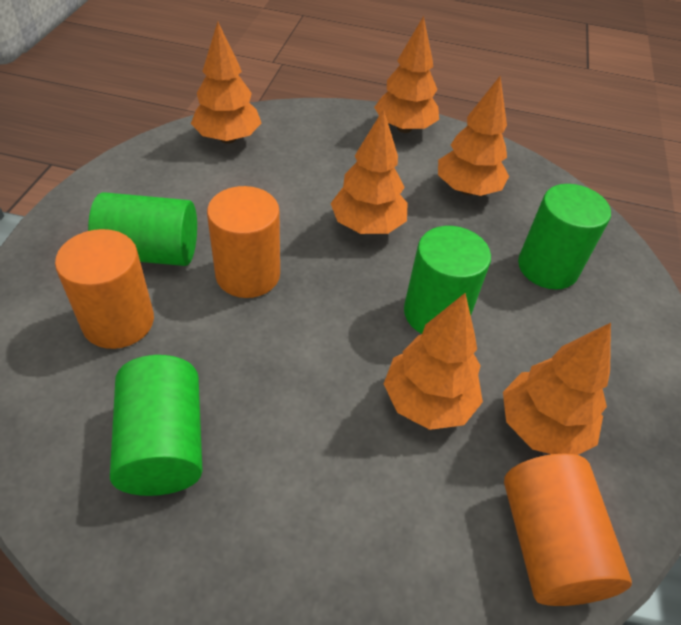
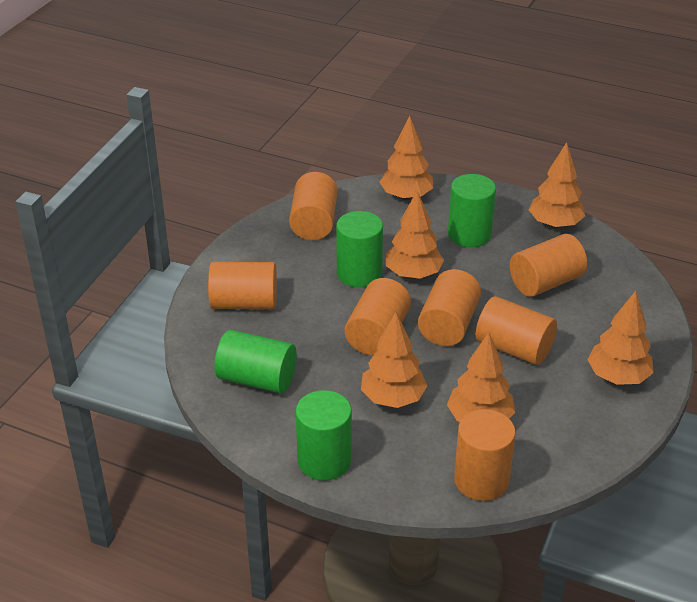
orange cylinder: 3 -> 7

